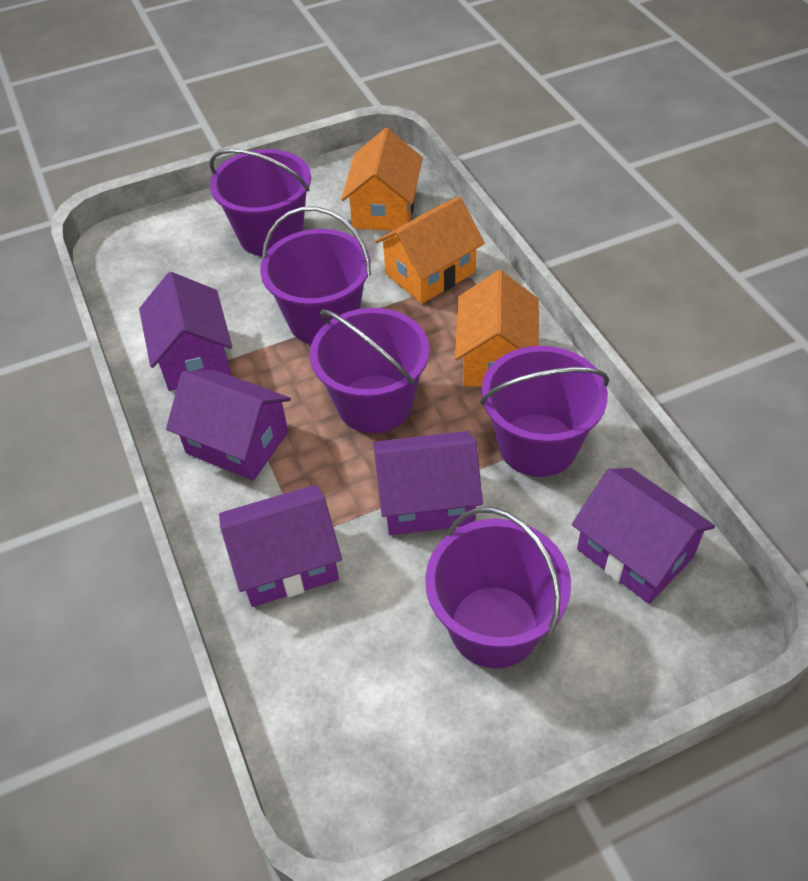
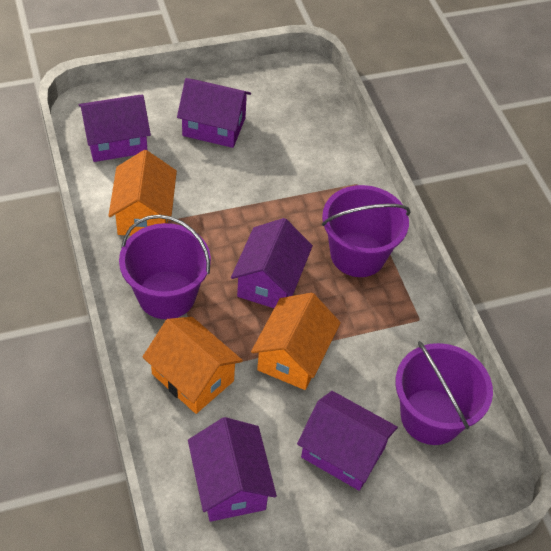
purple bucket: 5 -> 3

